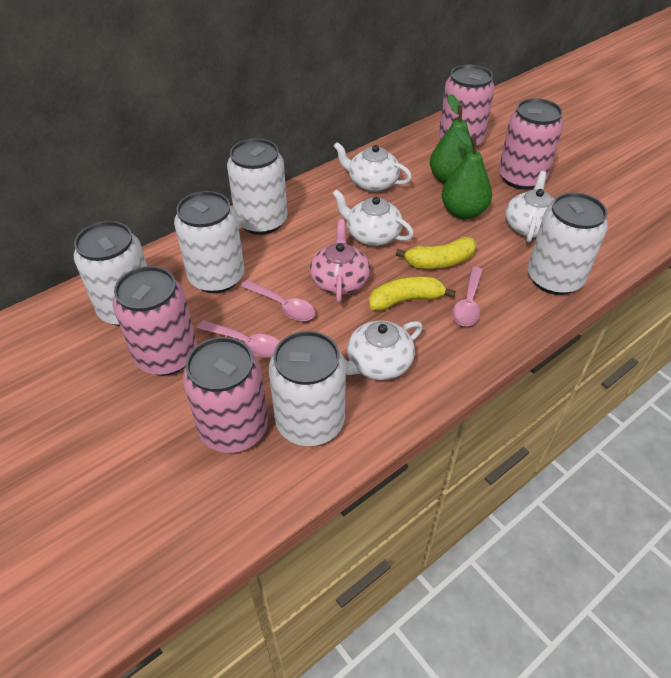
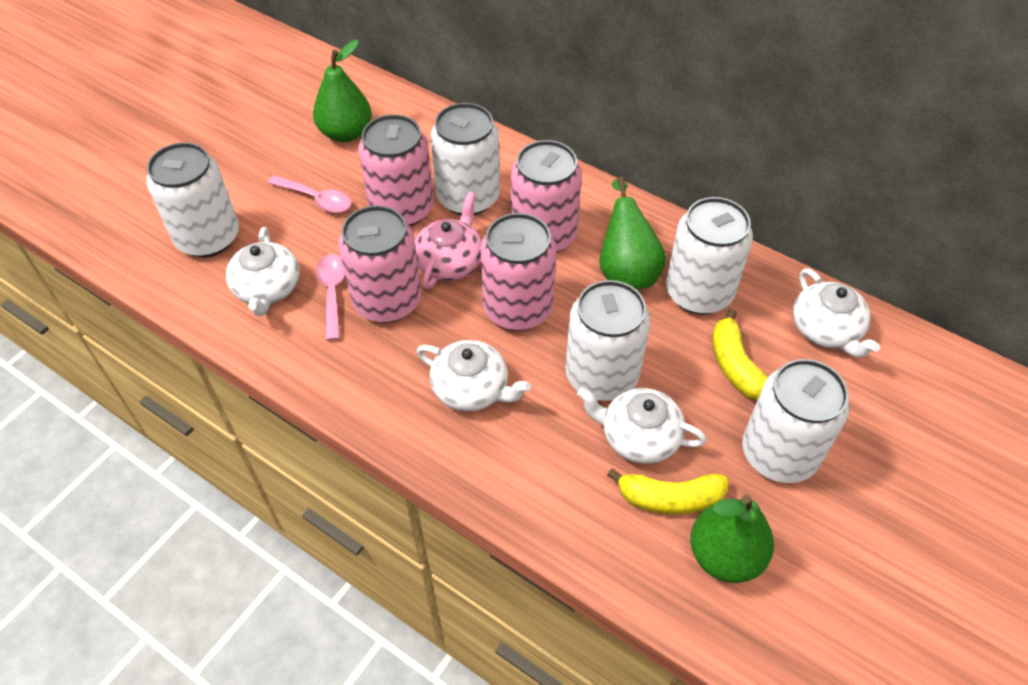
green pear: 2 -> 3
pink spoon: 3 -> 2

